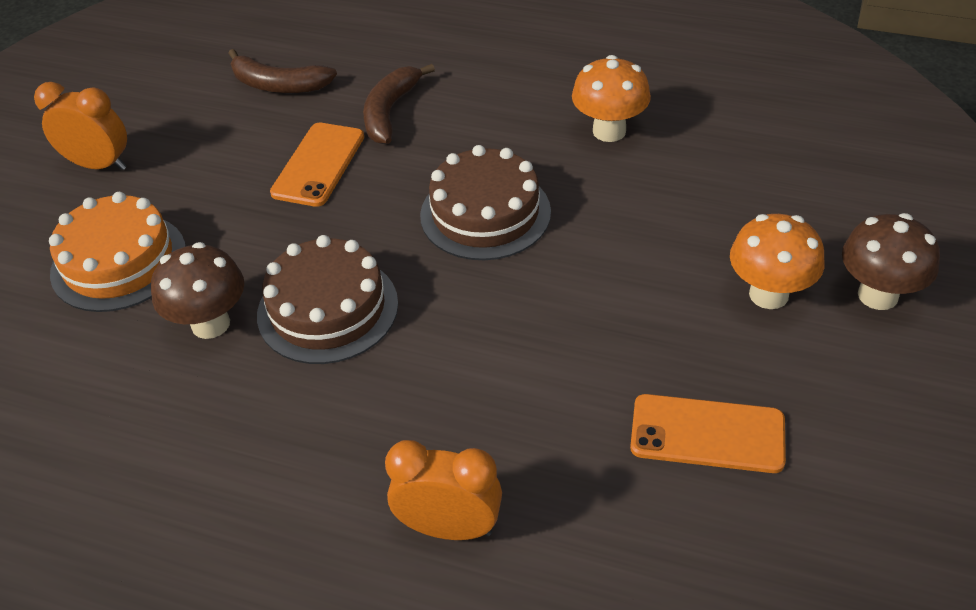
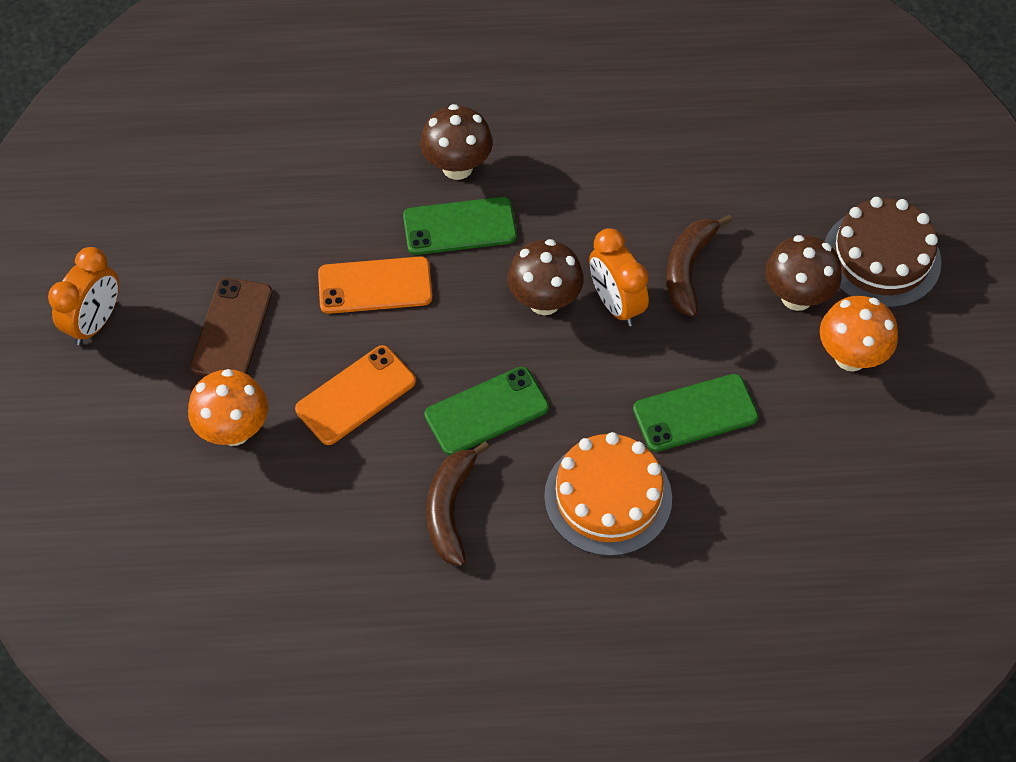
brown cake: 2 -> 1
brown mushroom: 2 -> 3
brown phone: 0 -> 1
green phone: 0 -> 3

